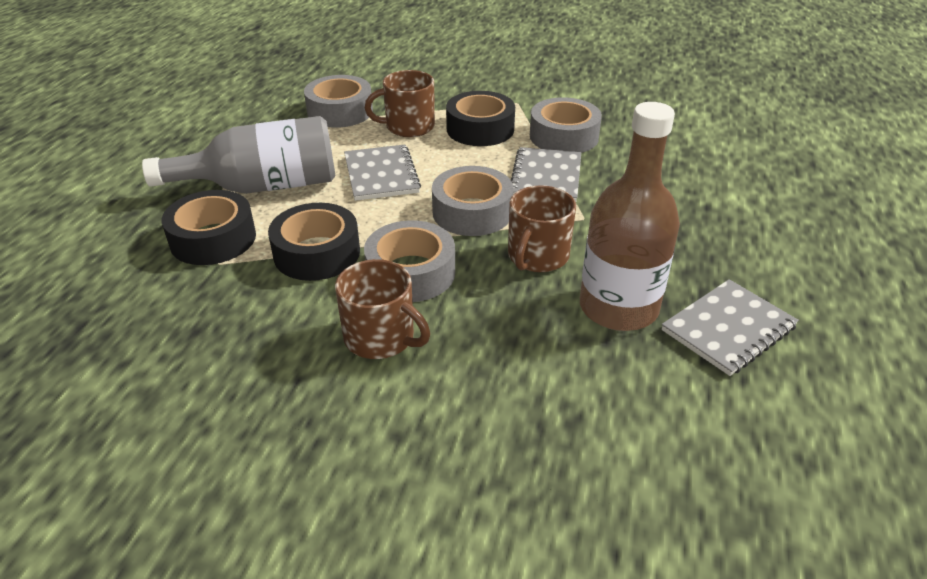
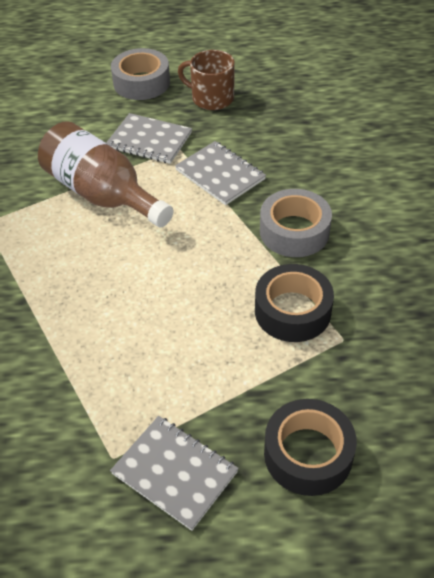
black tape: 3 -> 2
brown mug: 3 -> 1
grey bottle: 1 -> 0
grey tape: 4 -> 2

